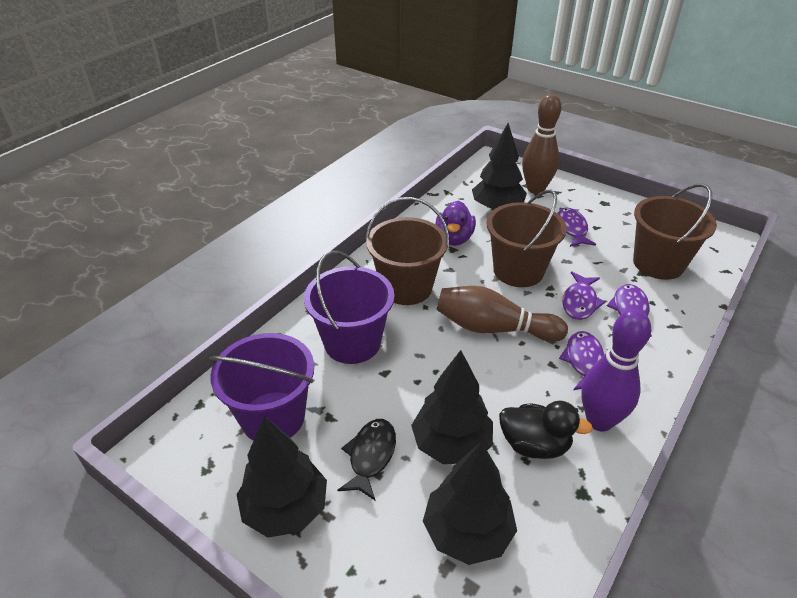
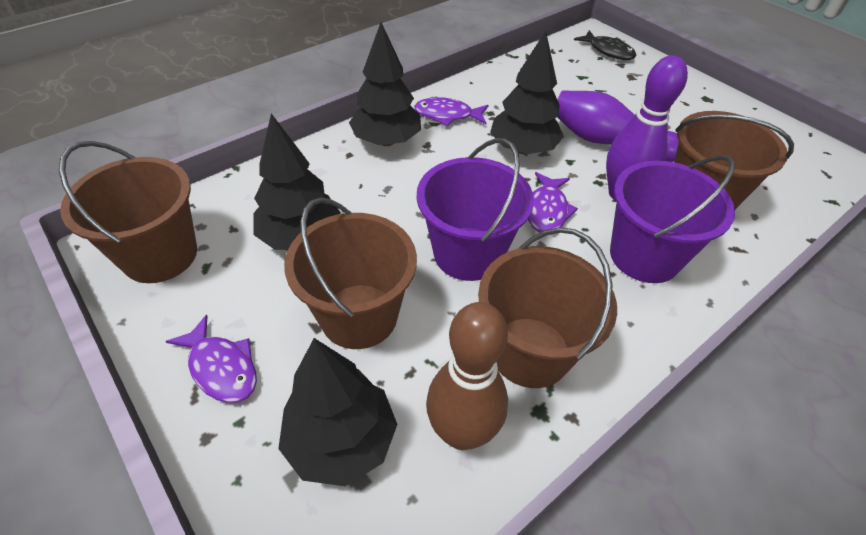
black duck: 1 -> 0
brown bowling pin: 2 -> 1
brown bucket: 3 -> 4
purple bowling pin: 1 -> 2
purple duck: 1 -> 0
purple fish: 4 -> 3

